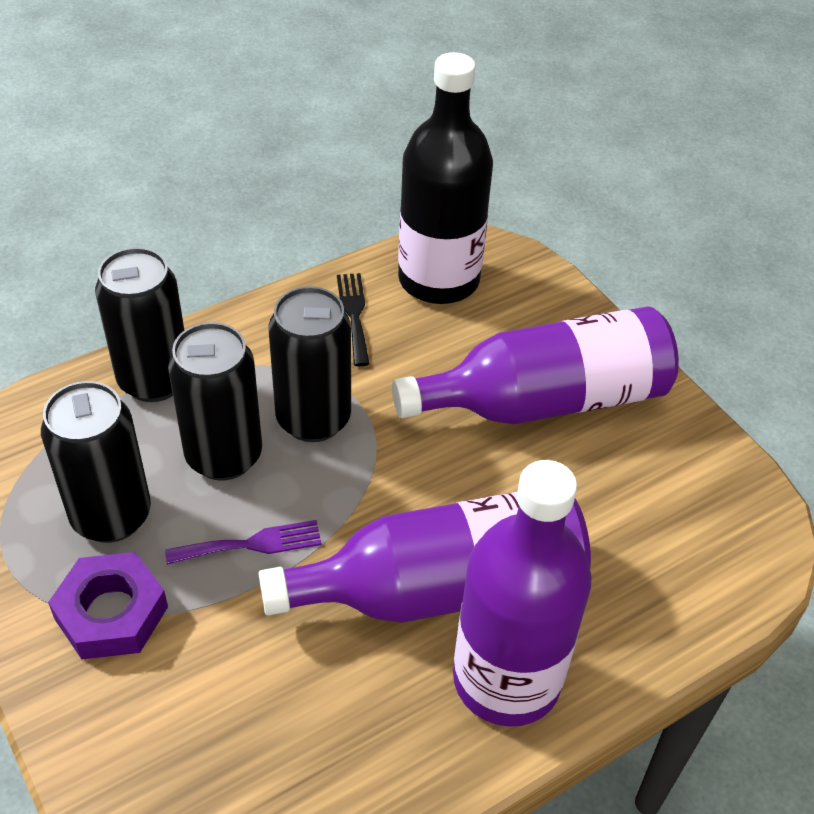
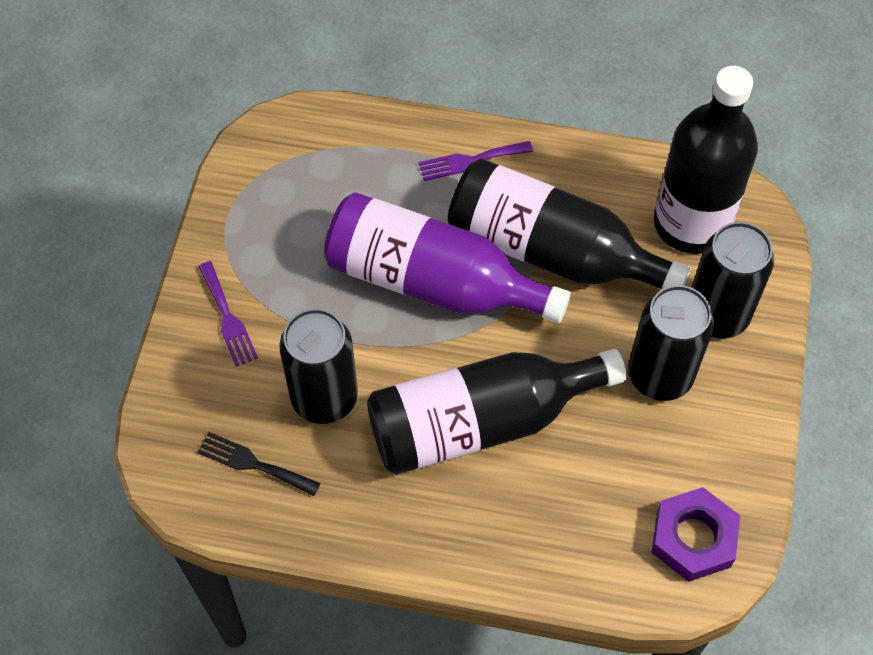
black bottle: 1 -> 3
black can: 4 -> 3
purple bottle: 3 -> 1
purple fork: 1 -> 2

